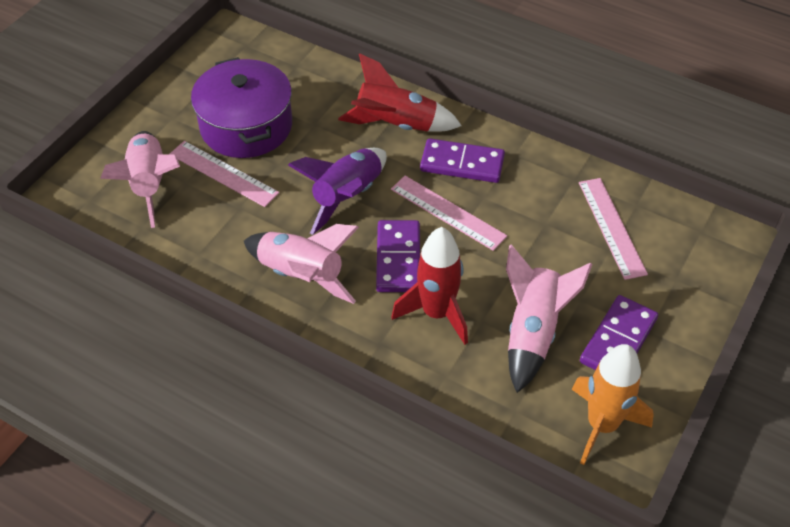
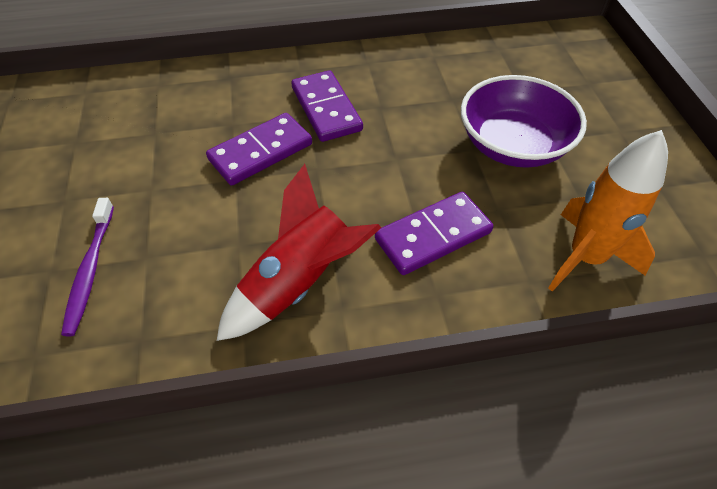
pink rocket: 3 -> 0
pink ruler: 3 -> 0
purple bowl: 0 -> 1
purple pot: 1 -> 0
purple rocket: 1 -> 0
purple toothbrush: 0 -> 1
red rocket: 2 -> 1

